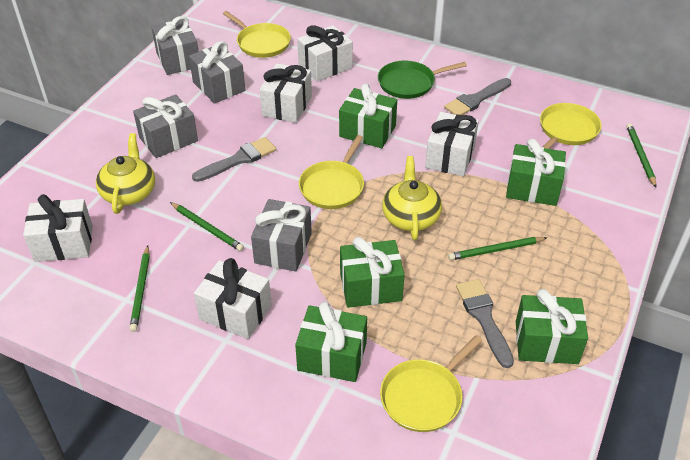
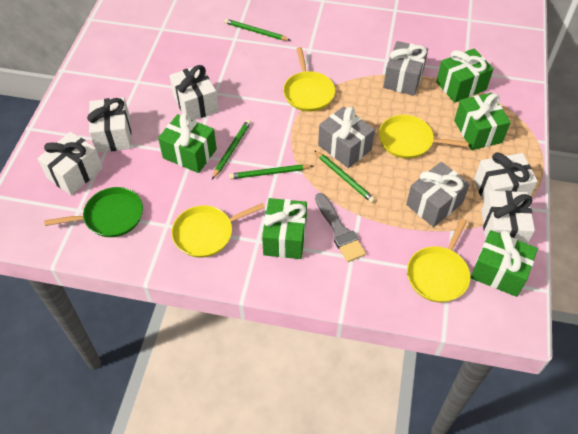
grey brush: 3 -> 1
grey gift: 4 -> 3
yellow teapot: 2 -> 0

